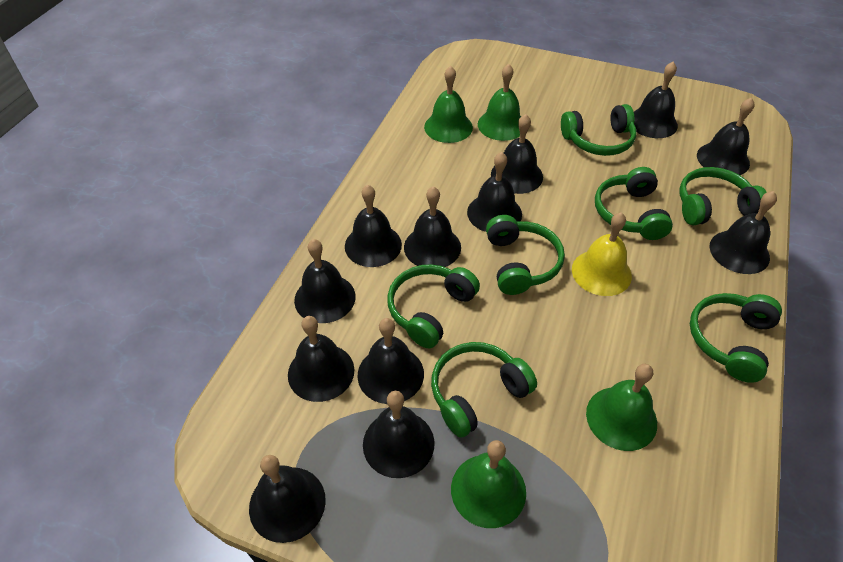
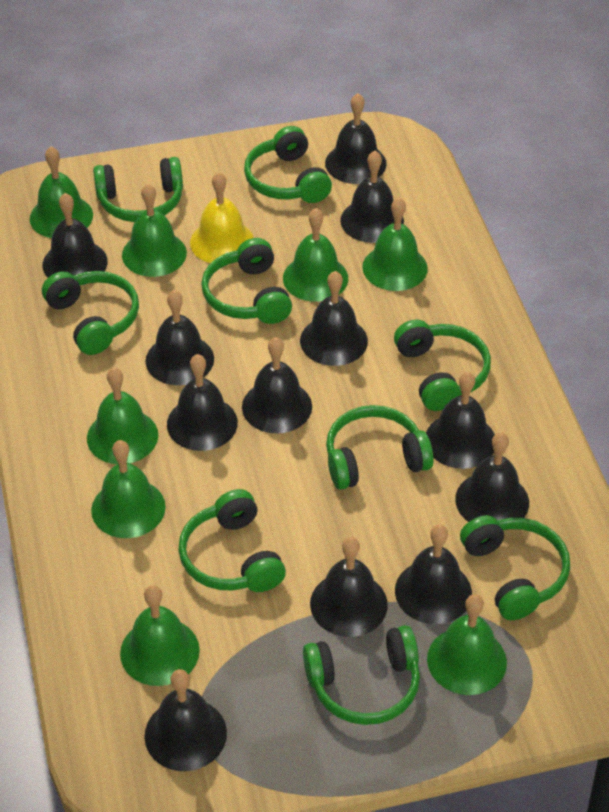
green bell: 4 -> 8
green headphones: 7 -> 9

